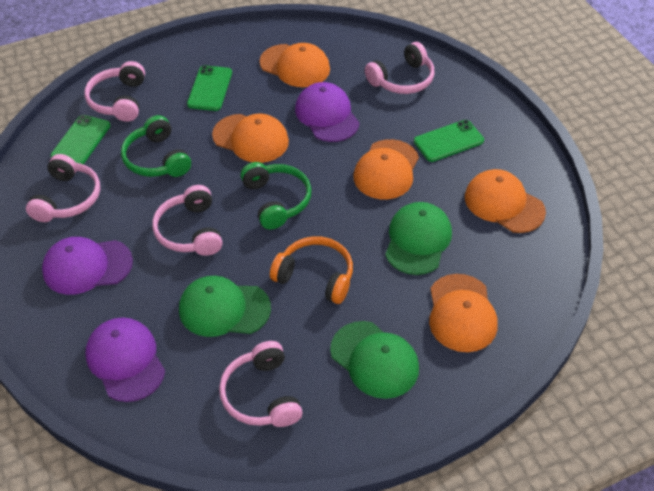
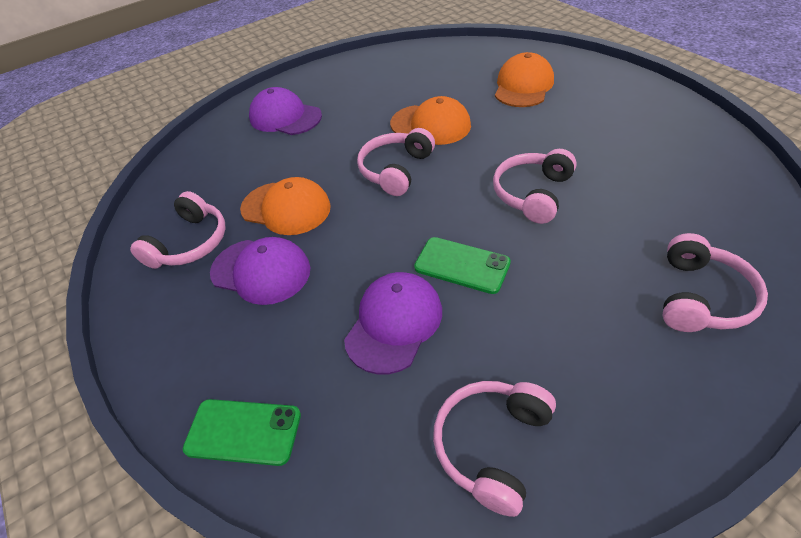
green cap: 3 -> 0
green headphones: 2 -> 0
green phone: 3 -> 2
orange cap: 5 -> 3
orange headphones: 1 -> 0

